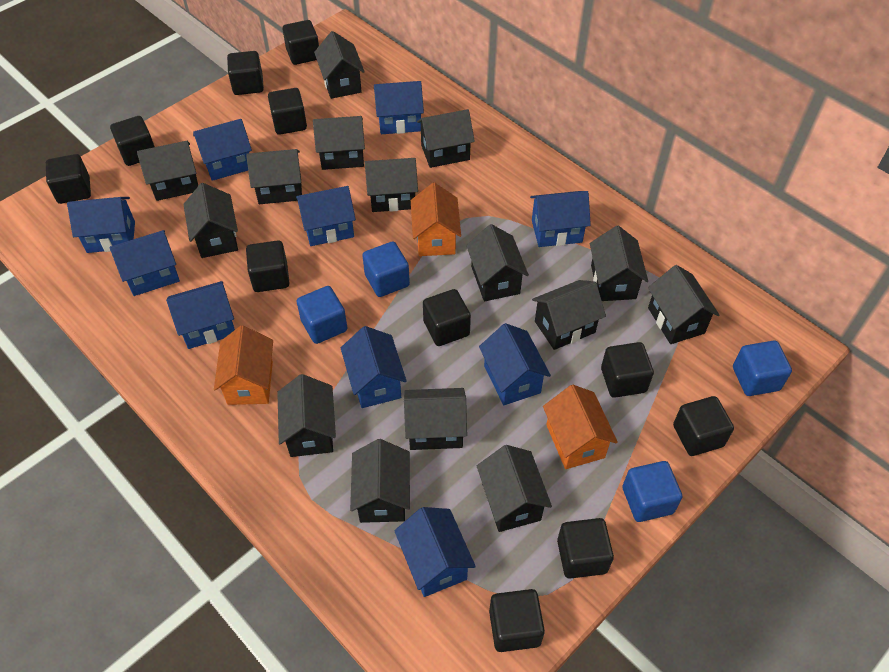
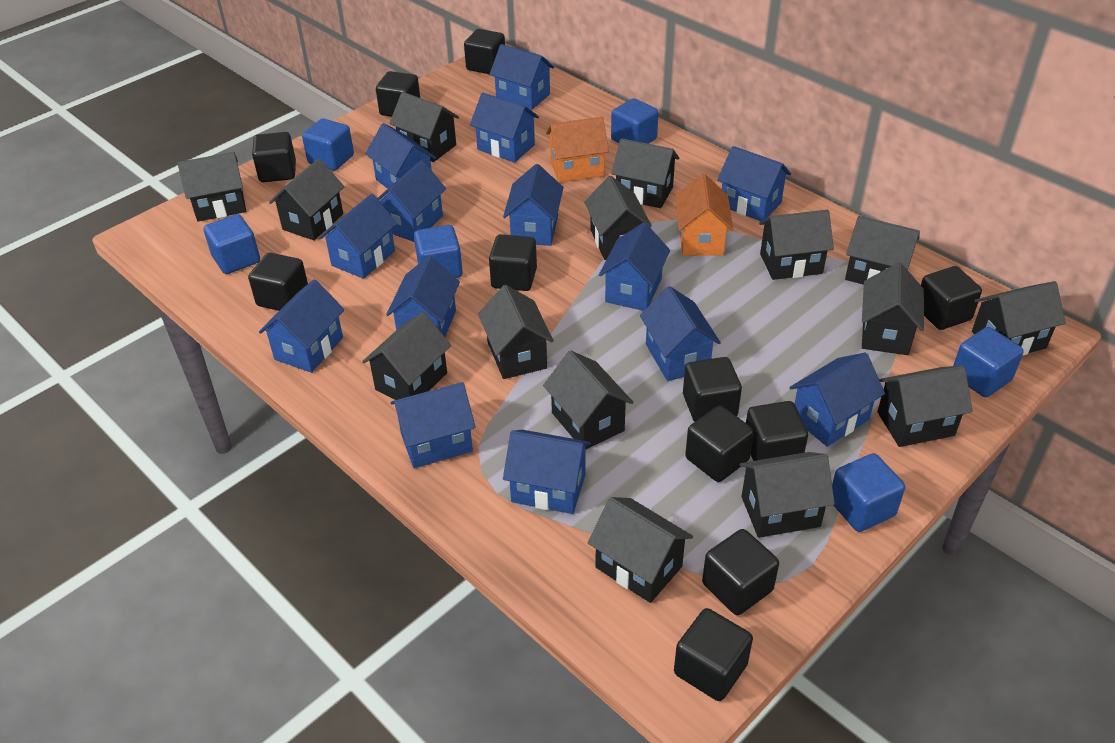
blue cube: 4 -> 6
blue house: 10 -> 14
orange house: 3 -> 2

